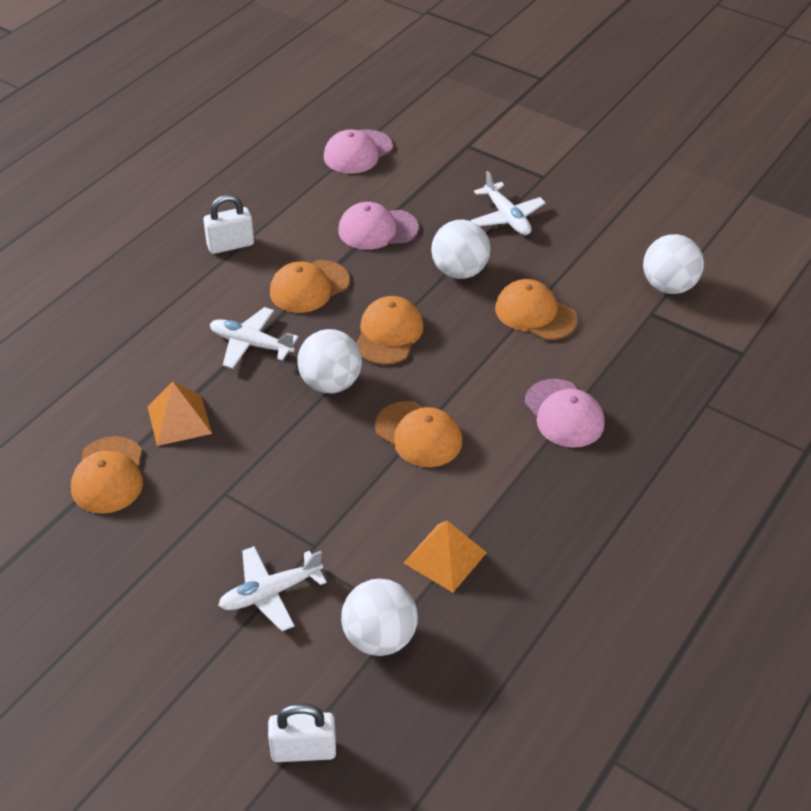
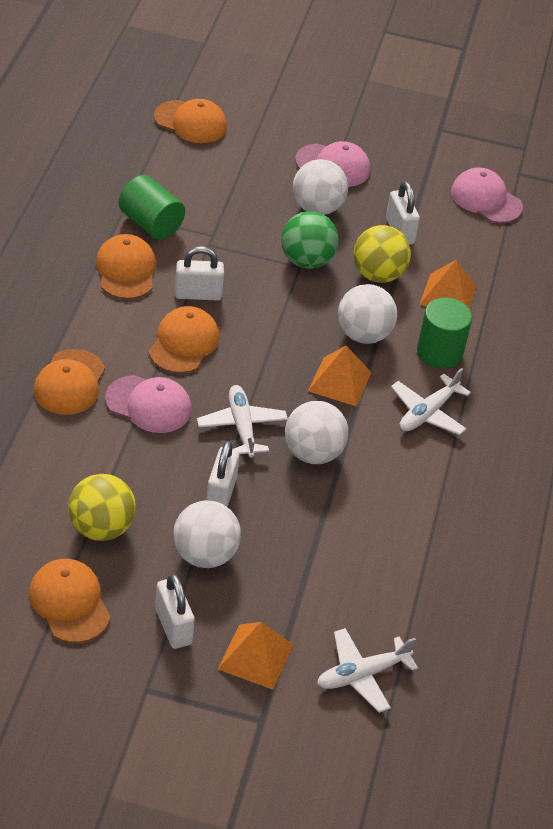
green ball: 0 -> 1
green cylinder: 0 -> 2
orange pyramid: 2 -> 3
white padlock: 2 -> 4
yellow ball: 0 -> 2

